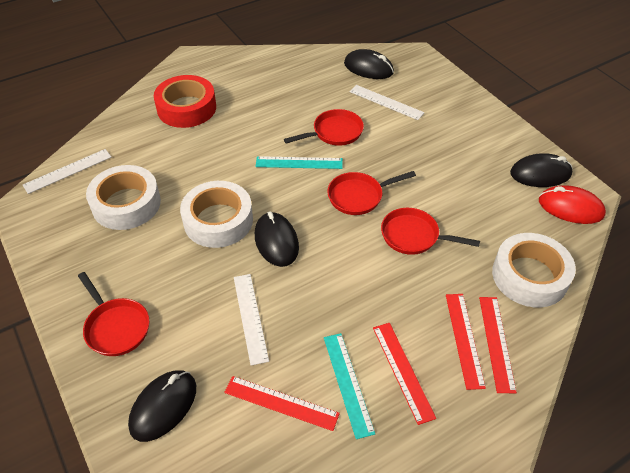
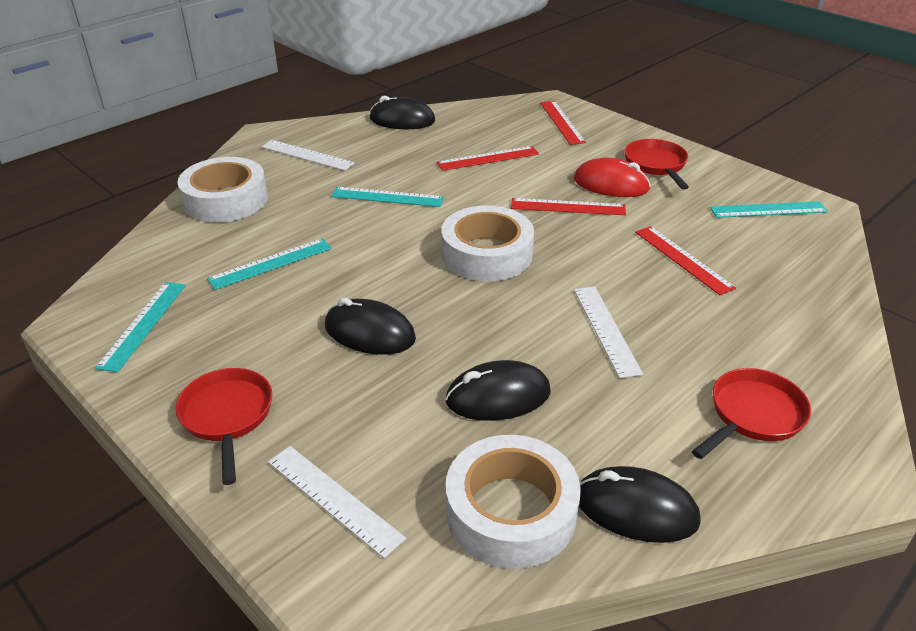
red pan: 4 -> 3
red tape: 1 -> 0
turquoise ruler: 2 -> 4

